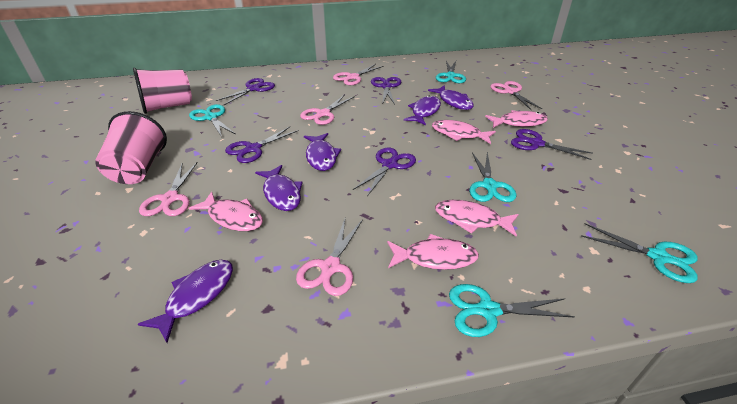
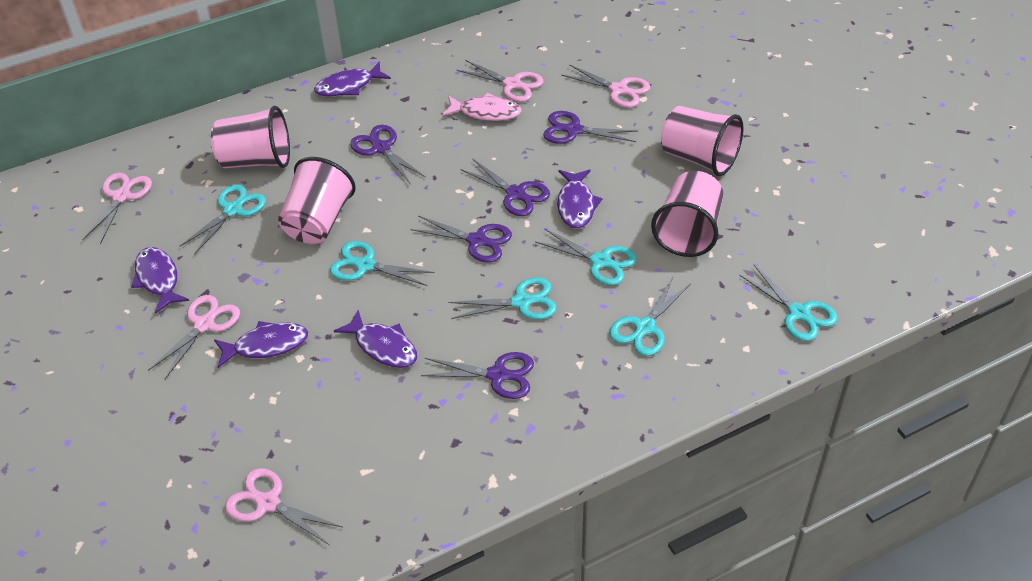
pink cup: 2 -> 4
pink fish: 5 -> 1
turquoise scissors: 5 -> 6

